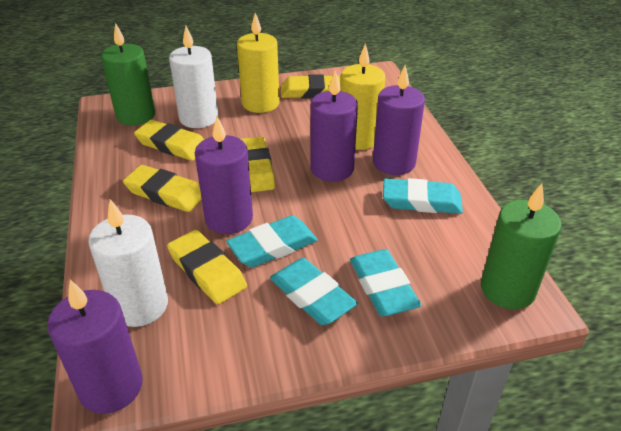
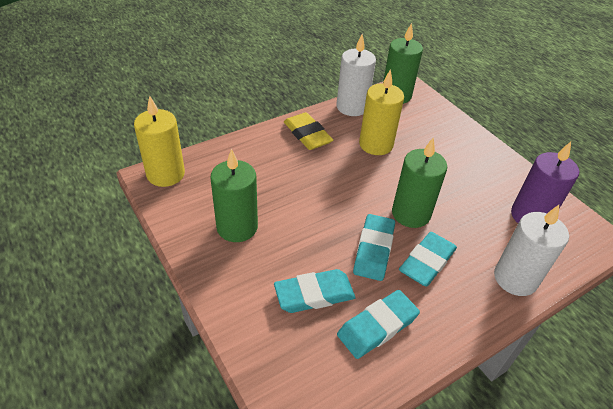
green candle: 2 -> 3
purple candle: 4 -> 1
yellow eraser: 5 -> 1

